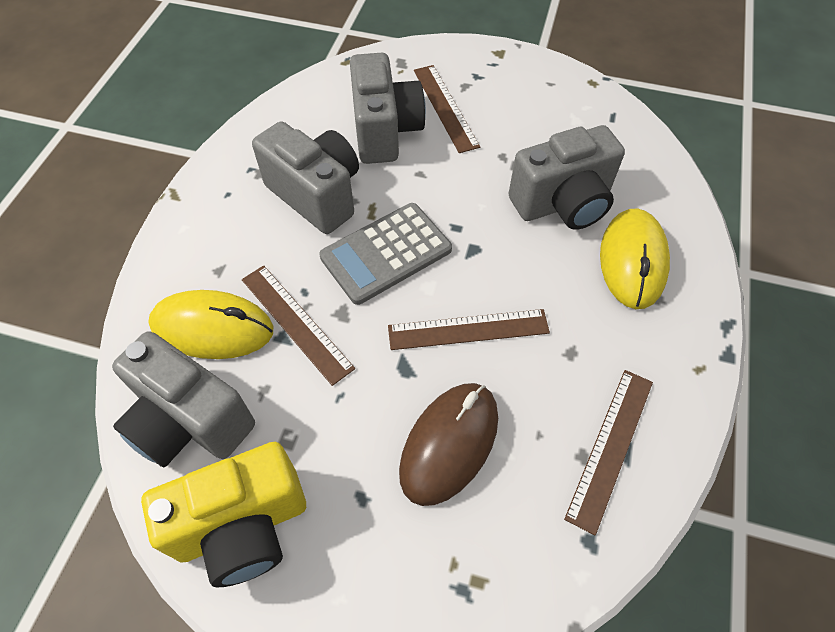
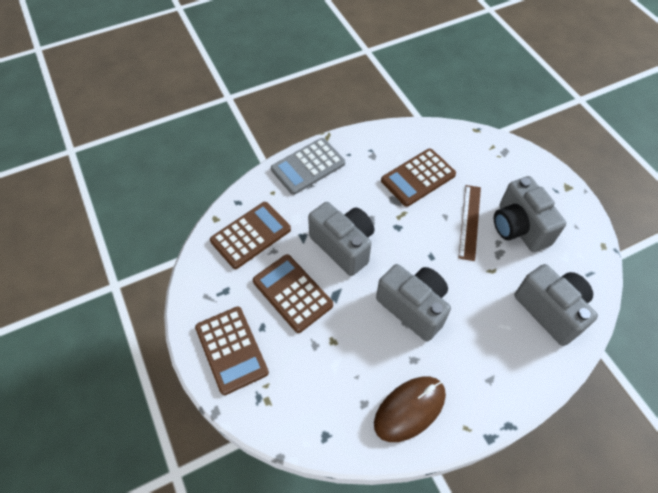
brown calculator: 0 -> 4
brown ruler: 4 -> 1
yellow camera: 1 -> 0
yellow mouse: 2 -> 0

